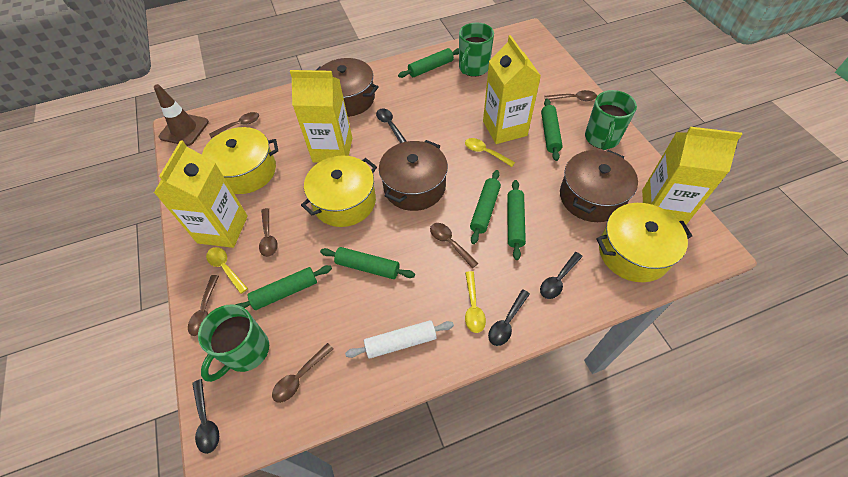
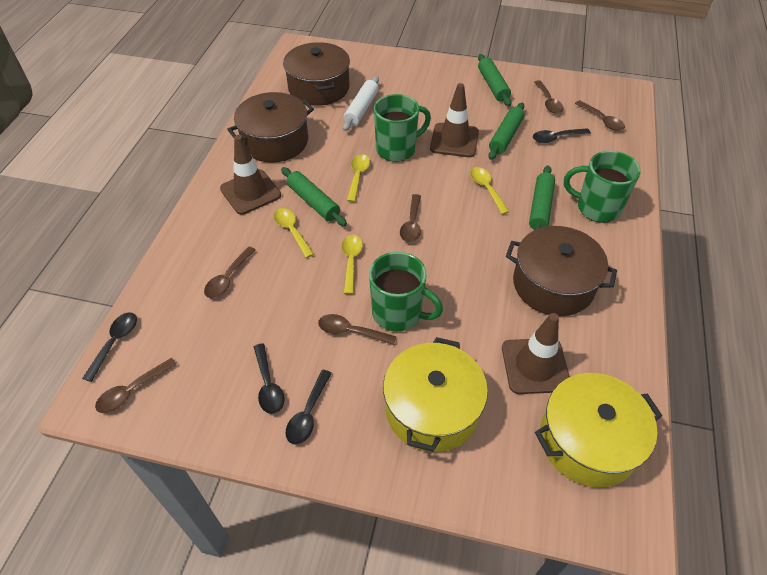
brown traffic cone: 1 -> 3
green rolling pin: 6 -> 4
yellow carton: 4 -> 0
yellow pot: 3 -> 2
yellow spoon: 3 -> 4

